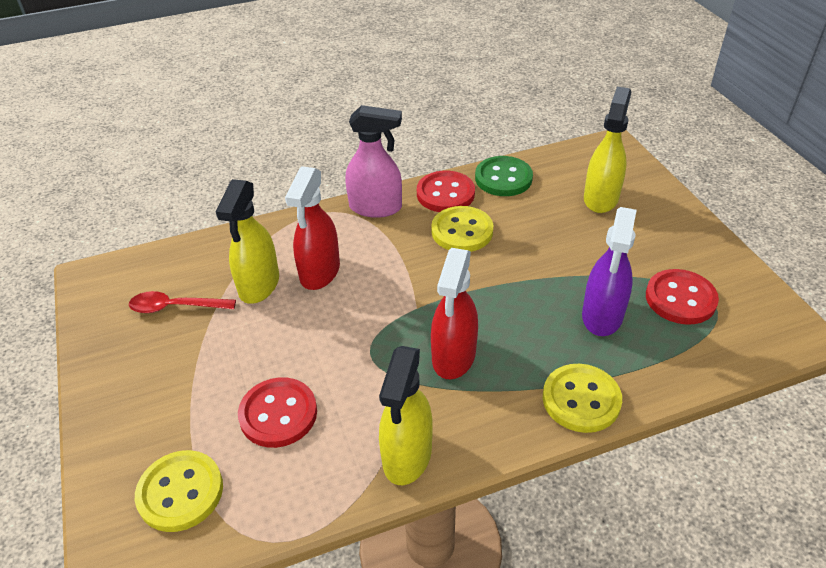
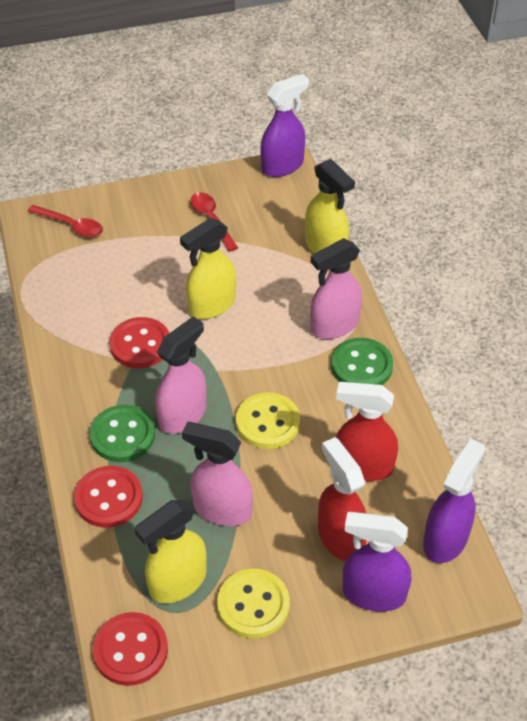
green button: 1 -> 2
pink spray bottle: 1 -> 3
purple spray bottle: 1 -> 3
red spoon: 1 -> 2
yellow button: 3 -> 2

